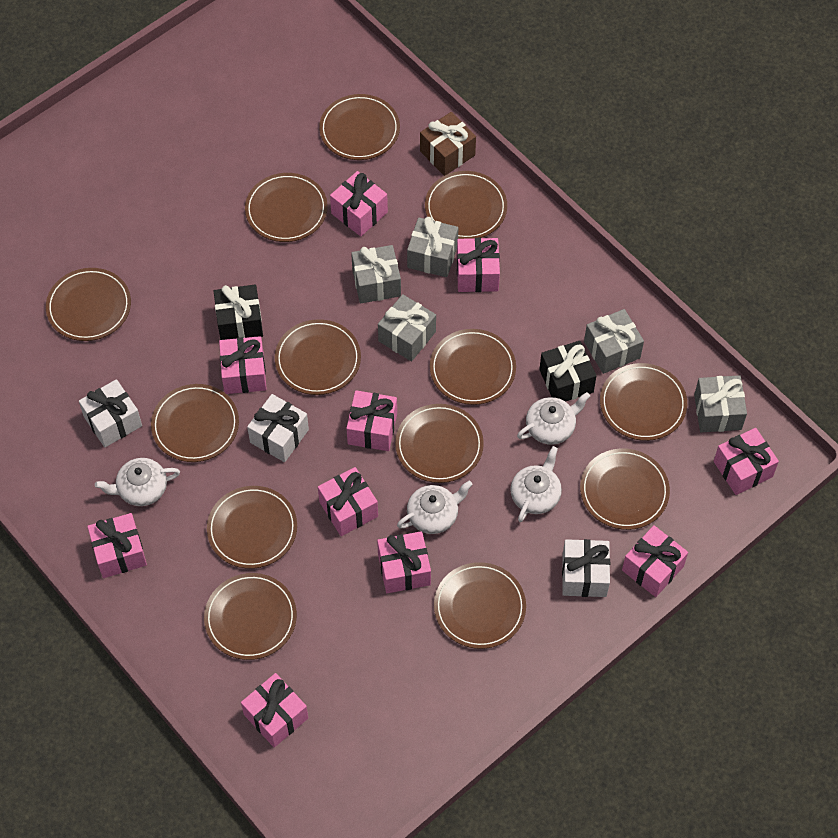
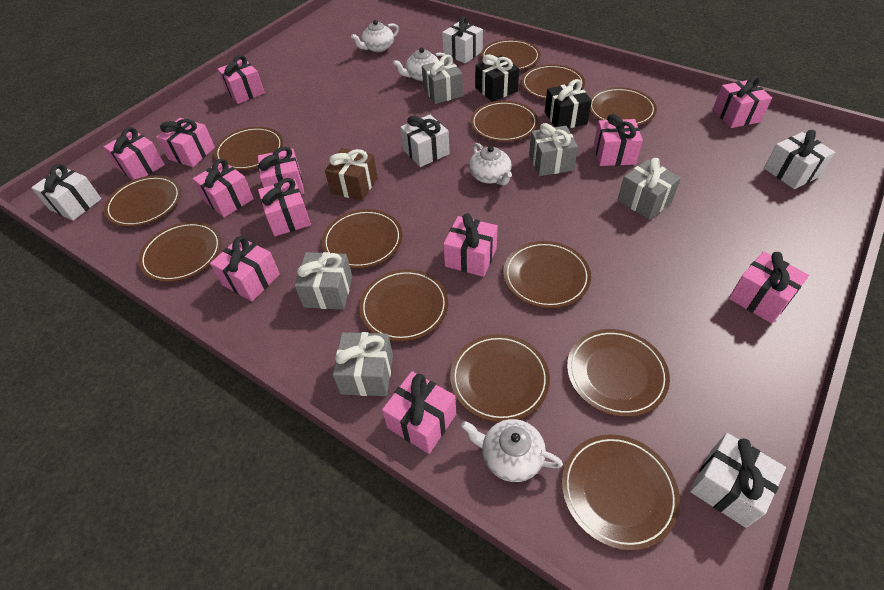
pink gift: 10 -> 12
white gift: 3 -> 5

